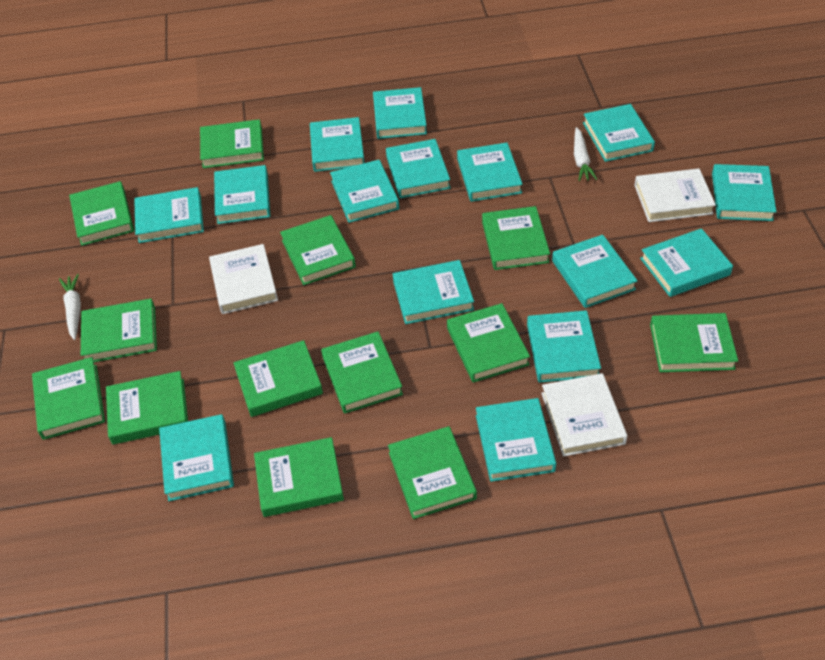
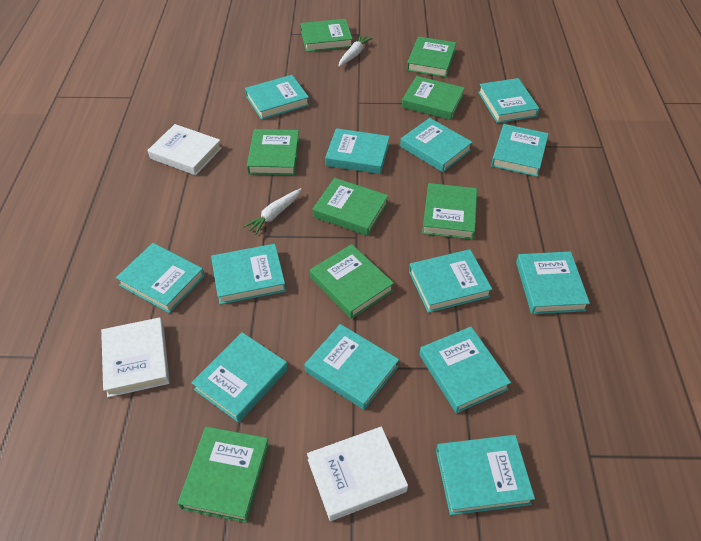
green book: 13 -> 8
turquoise book: 15 -> 13

